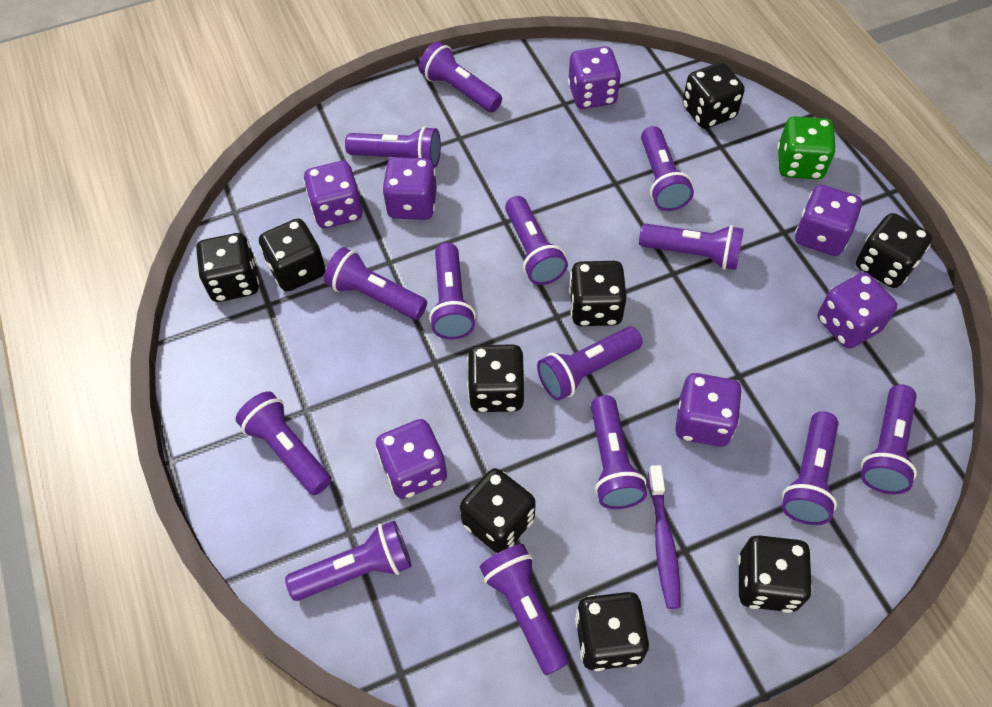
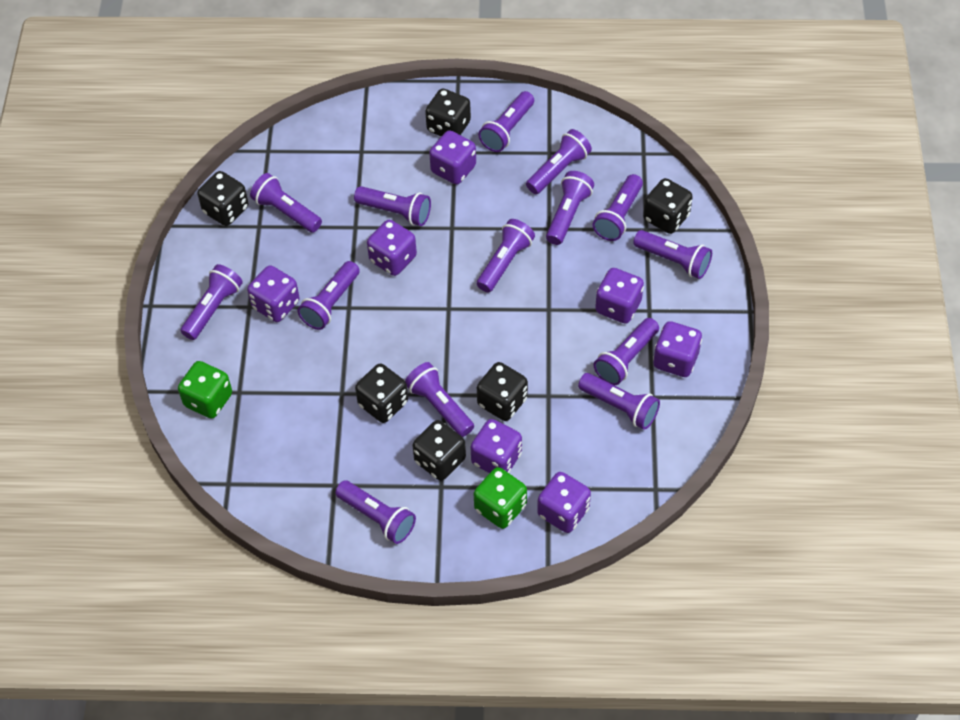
black dice: 9 -> 6
green dice: 1 -> 2
purple toothbrush: 1 -> 0

